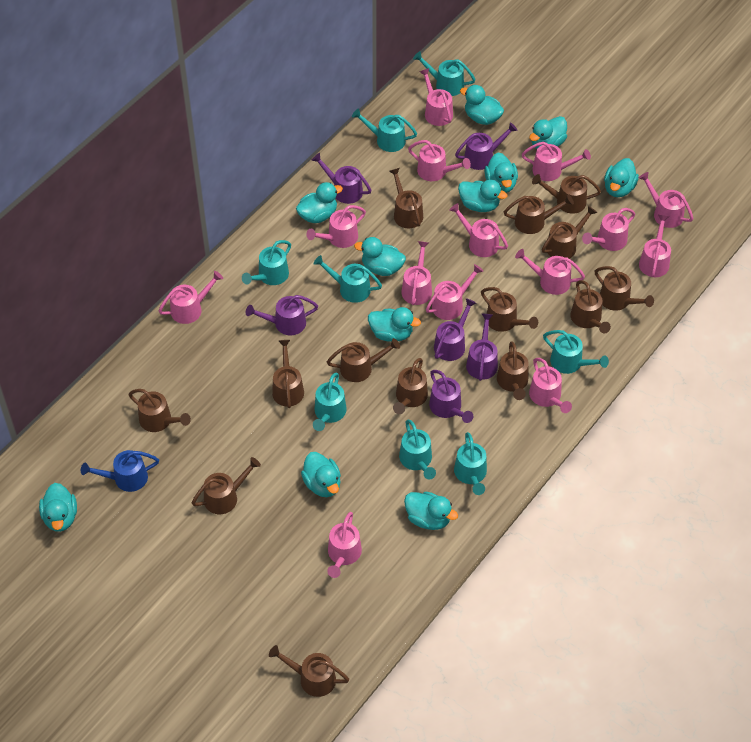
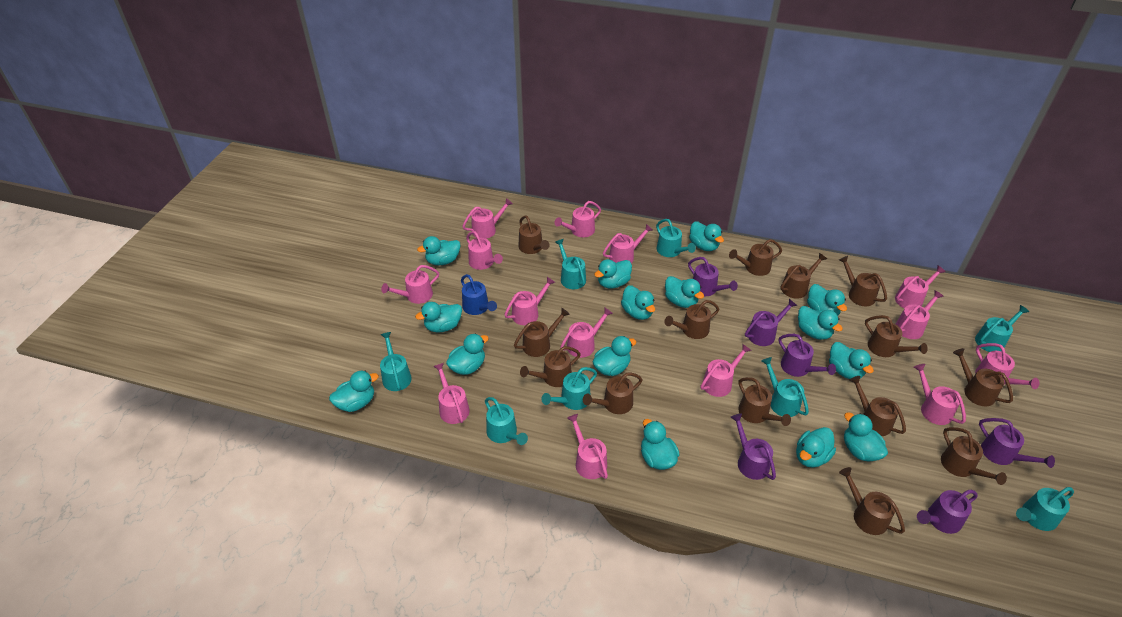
turquoise duck: 11 -> 15

